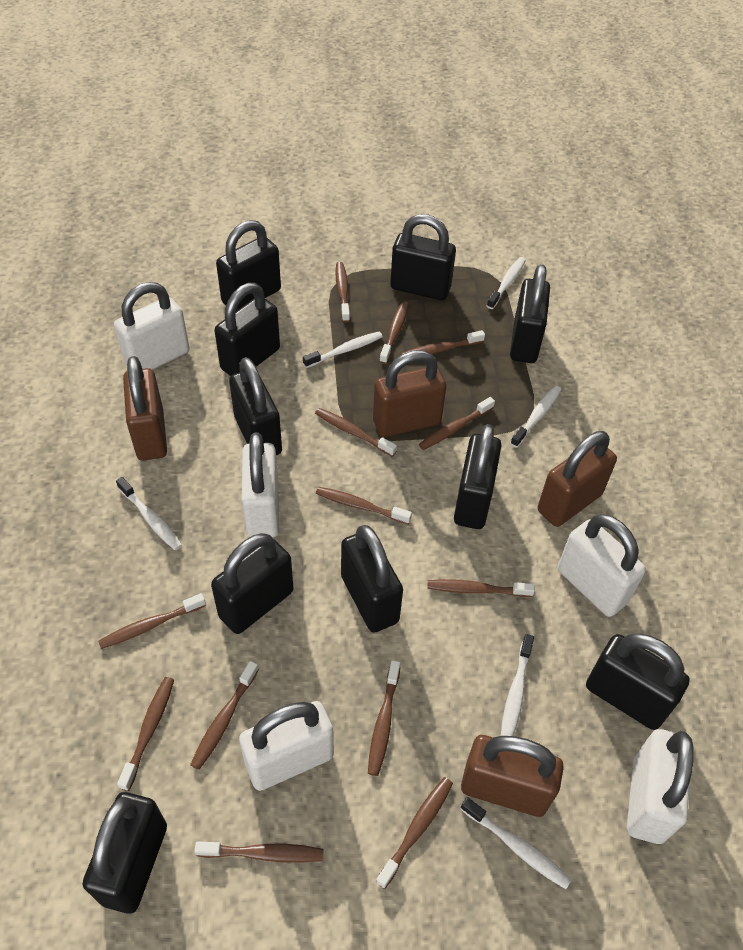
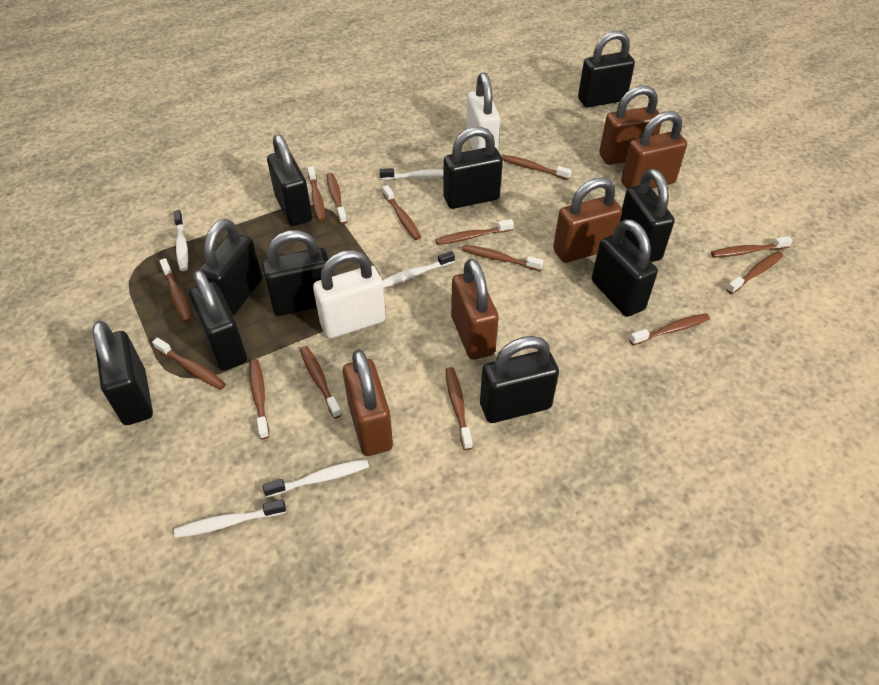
brown padlock: 4 -> 5
brown toothbrush: 13 -> 14
white padlock: 5 -> 2
white toothbrush: 6 -> 5

